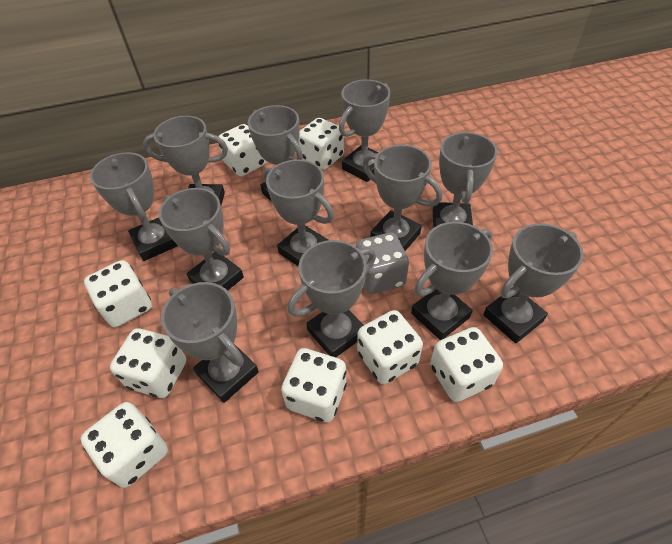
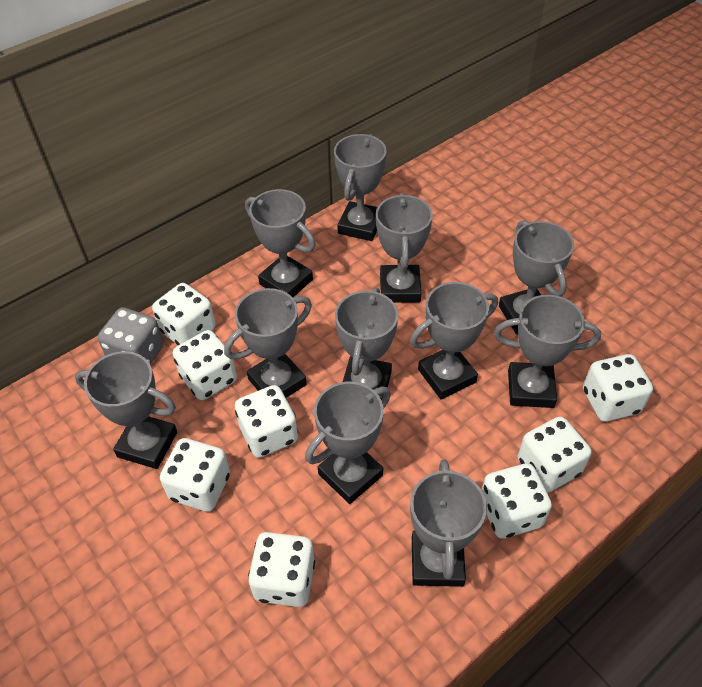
grey trophy: 12 -> 11

